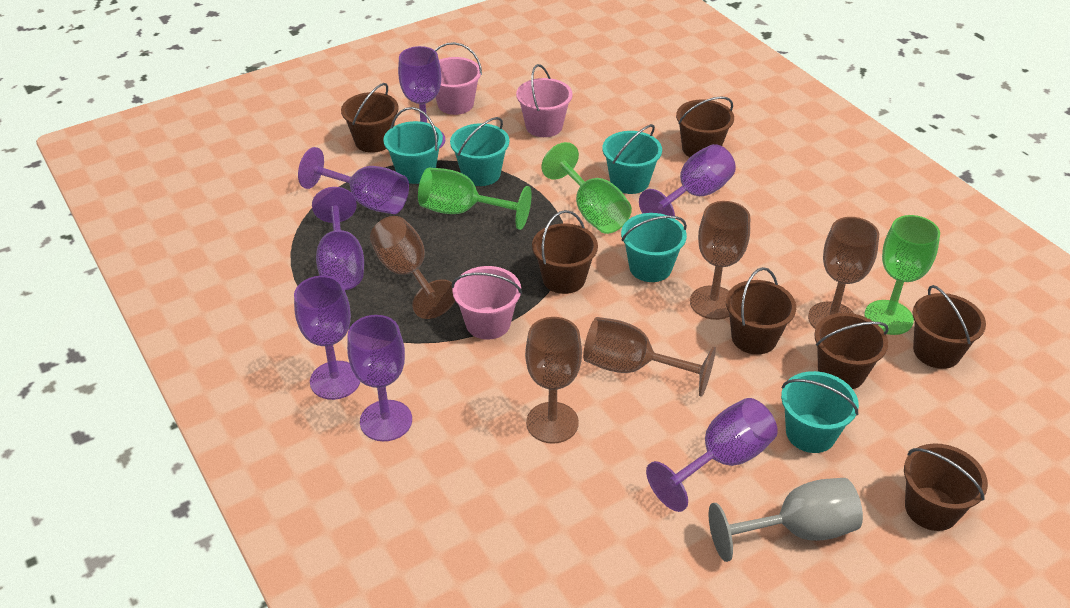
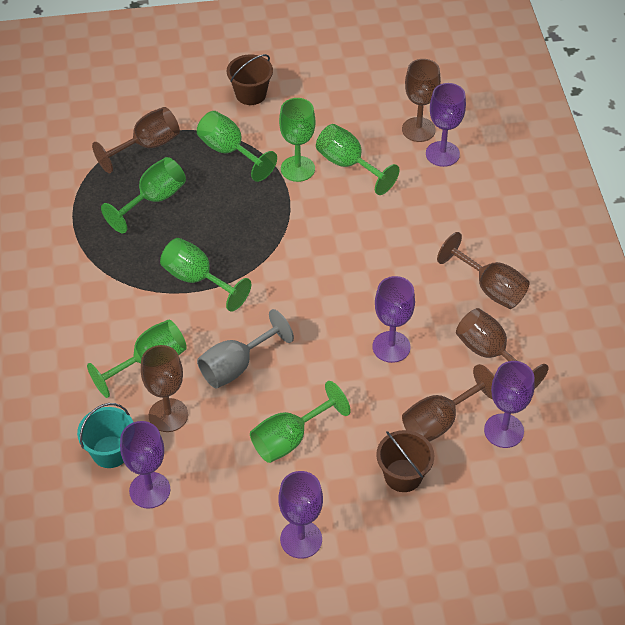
brown bucket: 7 -> 2
brown goblet: 5 -> 6
green goblet: 3 -> 7
pink bucket: 3 -> 0
purple goblet: 7 -> 5
turquoise bucket: 5 -> 1

